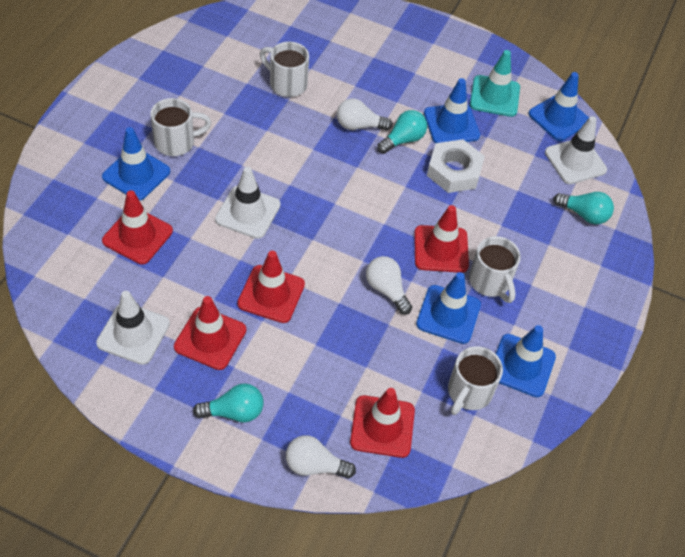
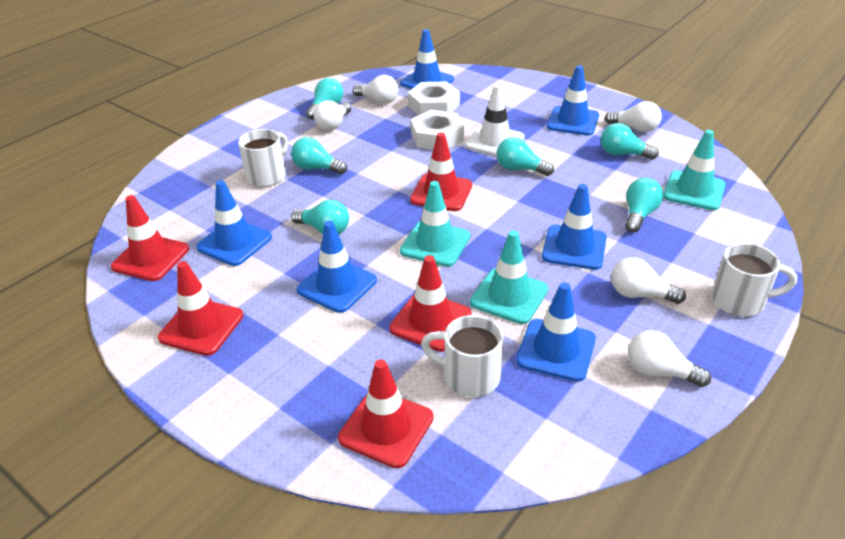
blue traffic cone: 5 -> 6
turquoise light bulb: 3 -> 6
turquoise traffic cone: 1 -> 3
white light bulb: 3 -> 5
white mug: 4 -> 3
white nut: 1 -> 2
white traffic cone: 3 -> 1

